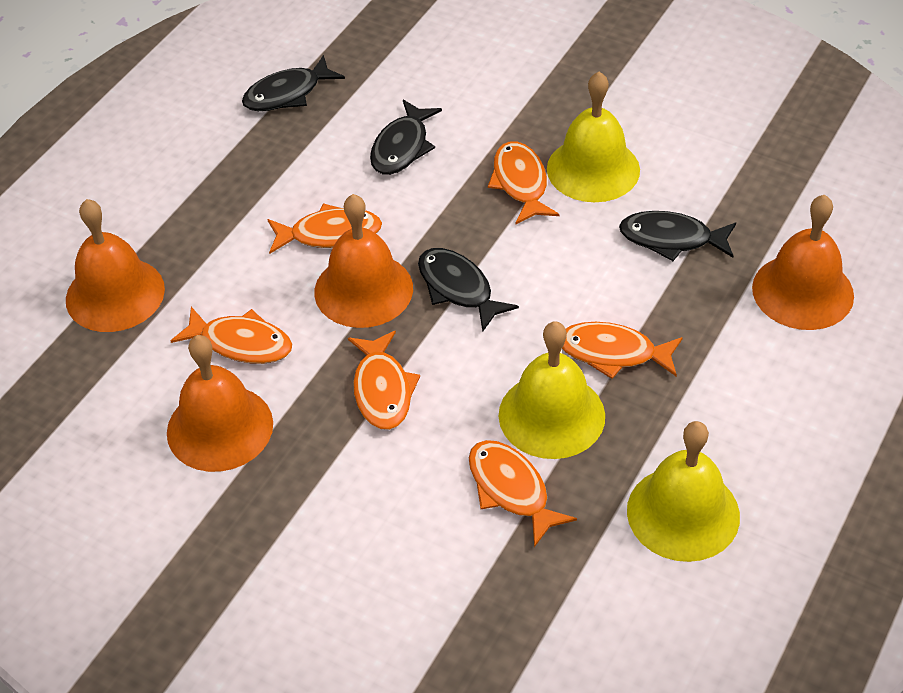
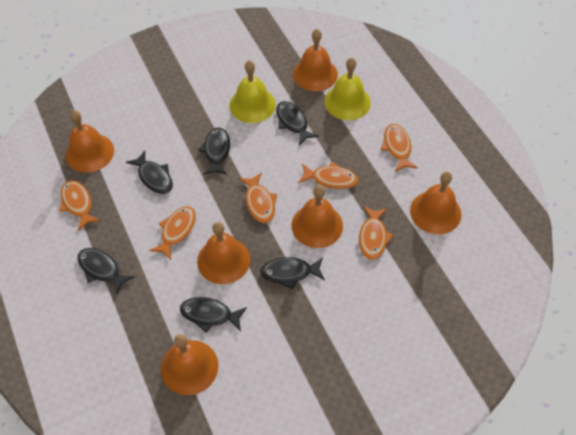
black fish: 4 -> 6
orange bell: 4 -> 6
yellow bell: 3 -> 2

